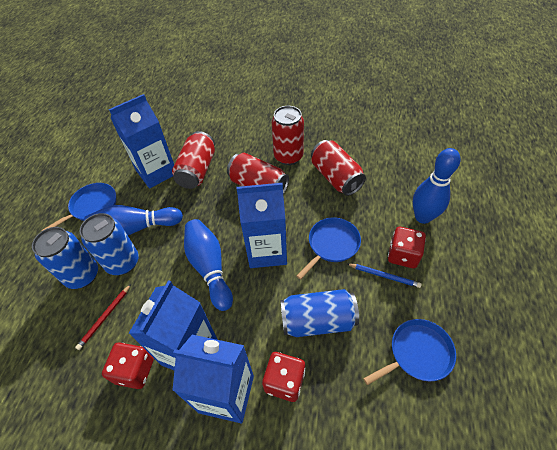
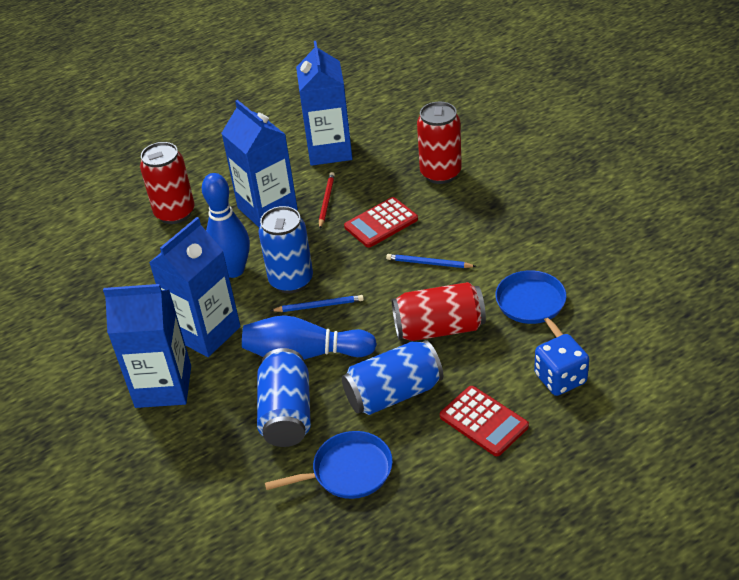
blue bowling pin: 3 -> 2
blue dice: 0 -> 1
blue pan: 3 -> 2
blue pencil: 1 -> 2
red calculator: 0 -> 2
red can: 4 -> 3
red dice: 3 -> 0

